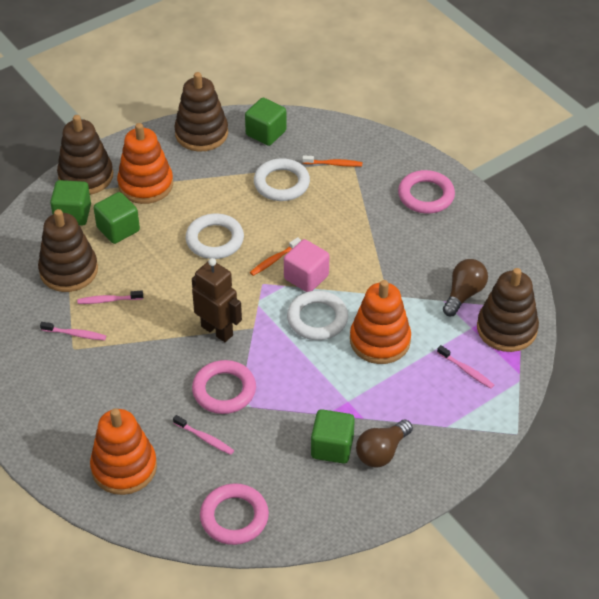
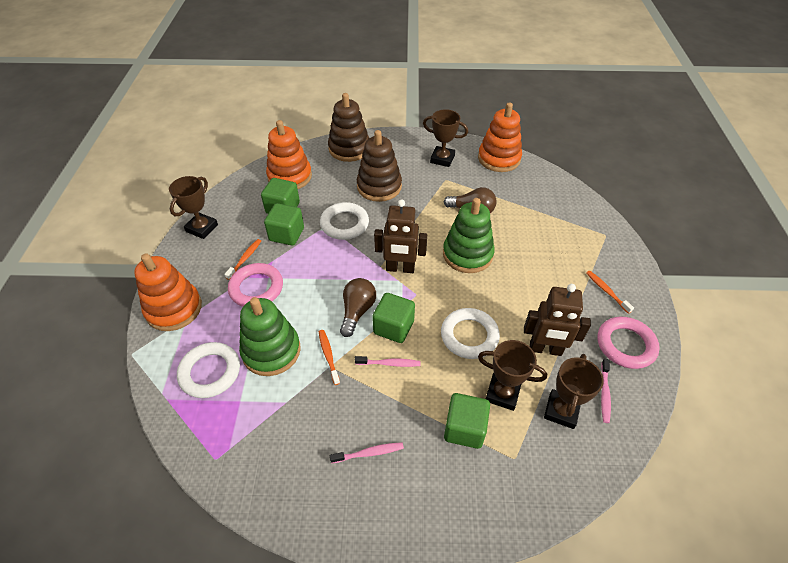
brown robot: 1 -> 2
brown stacking toy: 4 -> 2
brown trophy: 0 -> 4
green stacking toy: 0 -> 2
orange toothbrush: 2 -> 3
pink cube: 1 -> 0
pink ring: 3 -> 2
pink toothbrush: 4 -> 3

